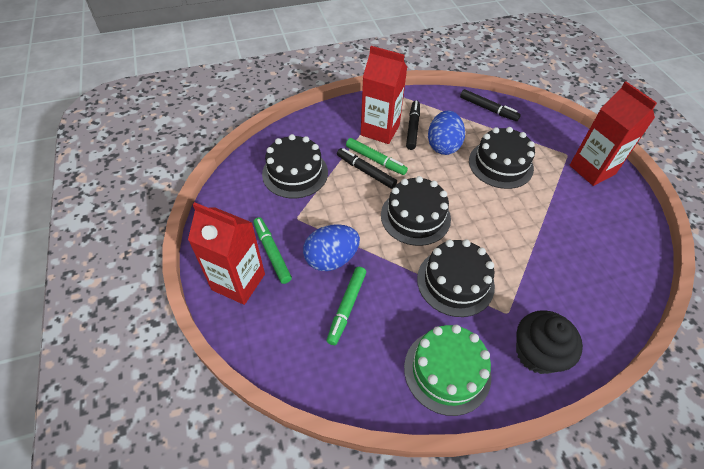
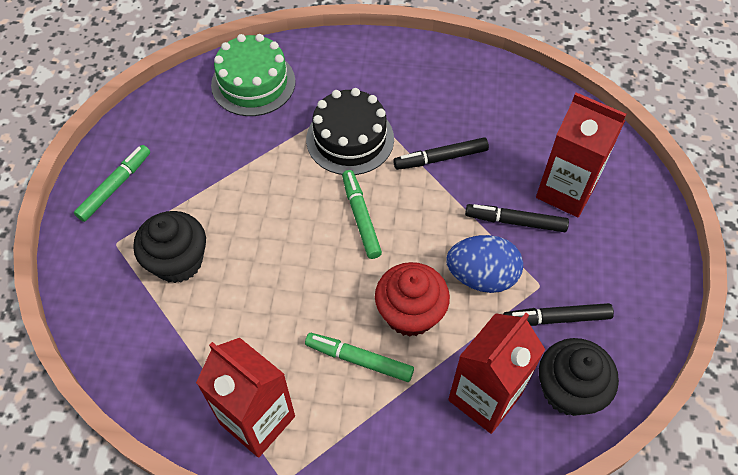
black cake: 4 -> 1
black cupcake: 1 -> 2
blue egg: 2 -> 1
red cupcake: 0 -> 1

